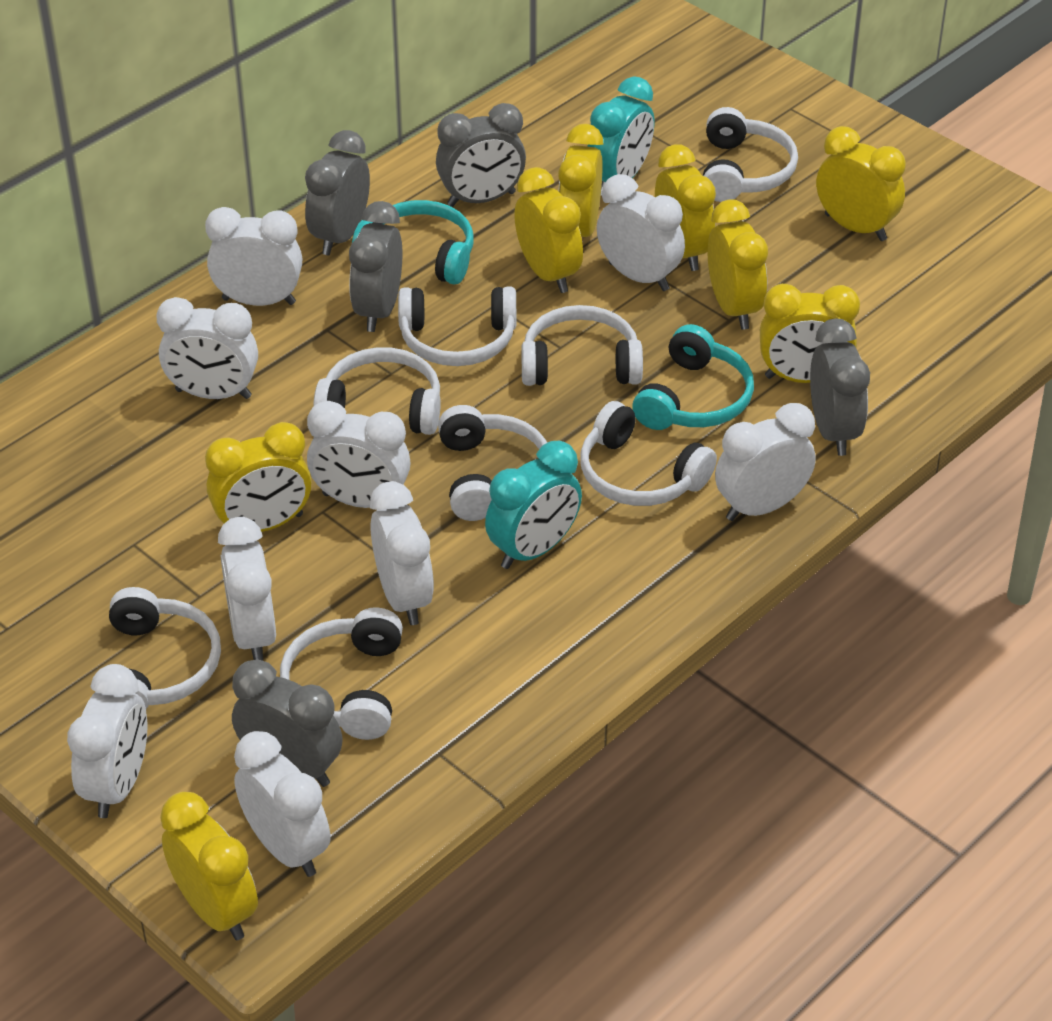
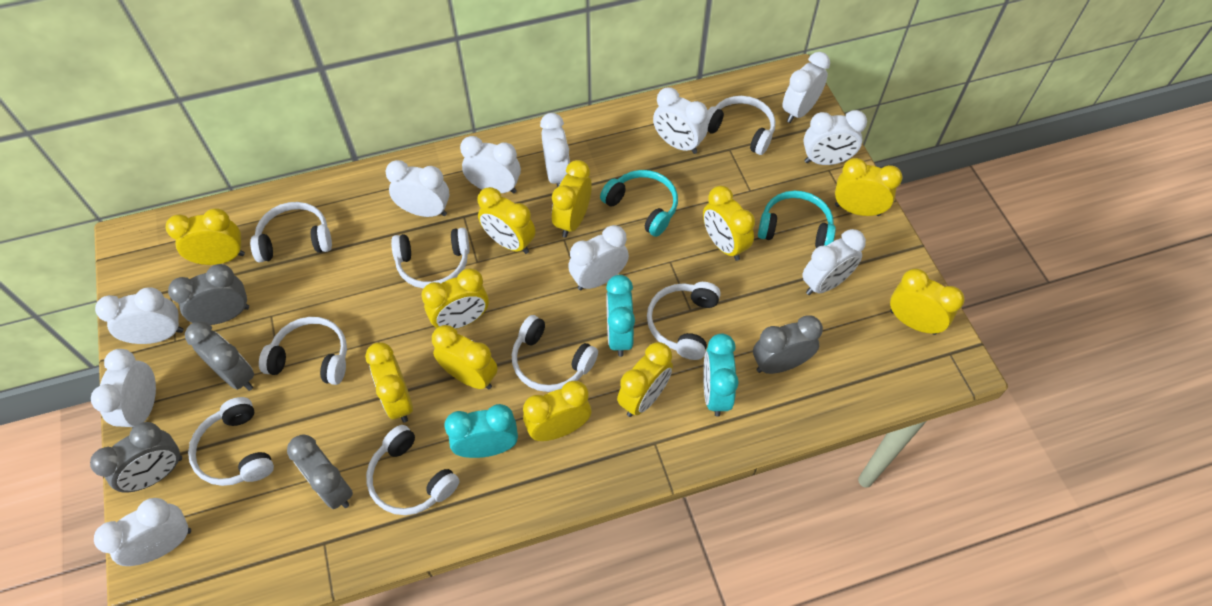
turquoise clock: 2 -> 3
white clock: 9 -> 11
yellow clock: 8 -> 11

